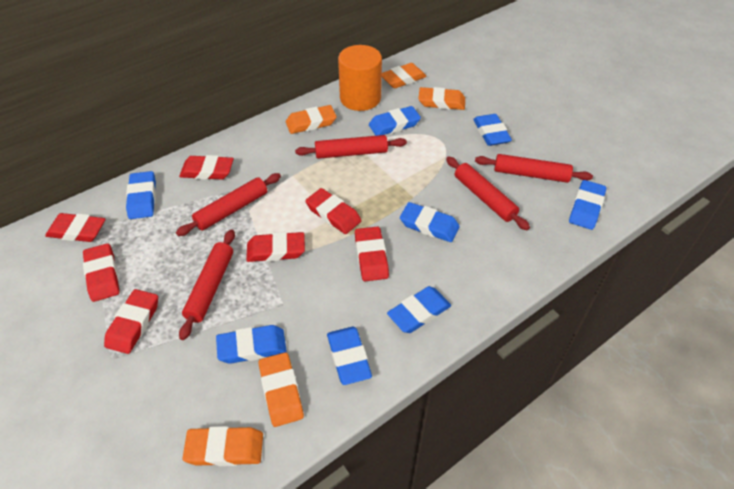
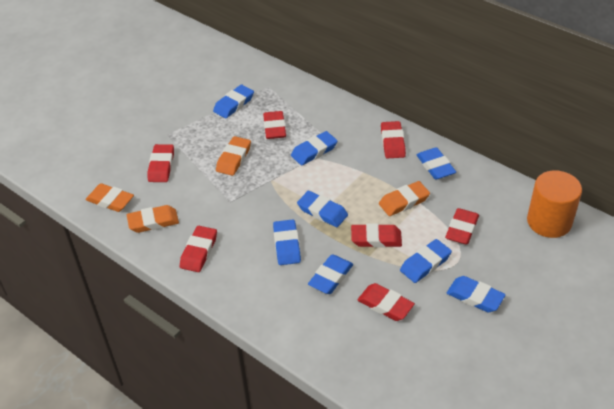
orange eraser: 5 -> 4
red rolling pin: 5 -> 0

